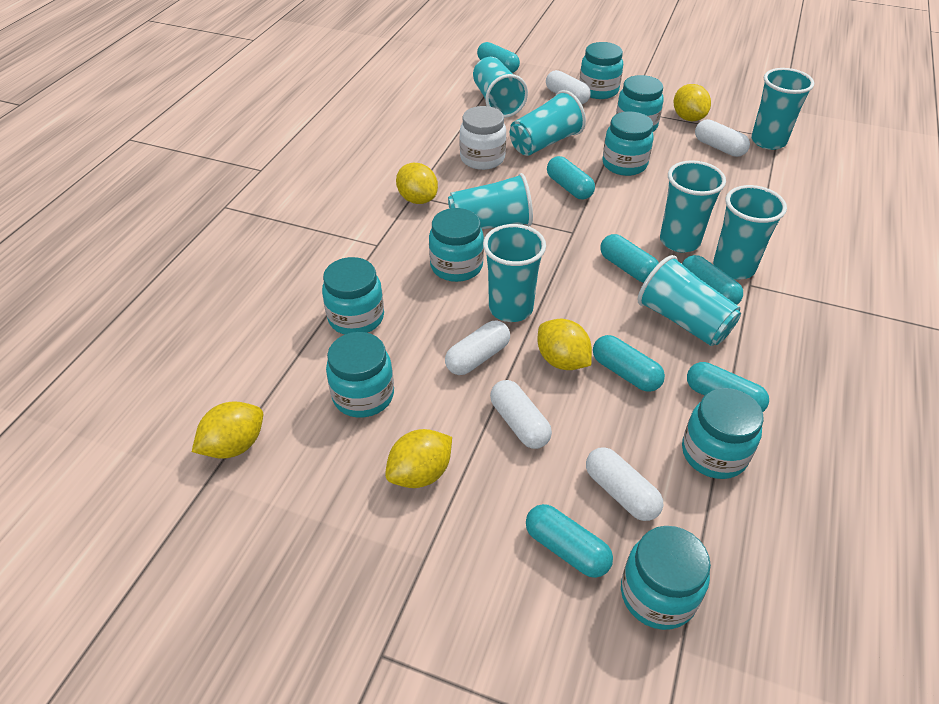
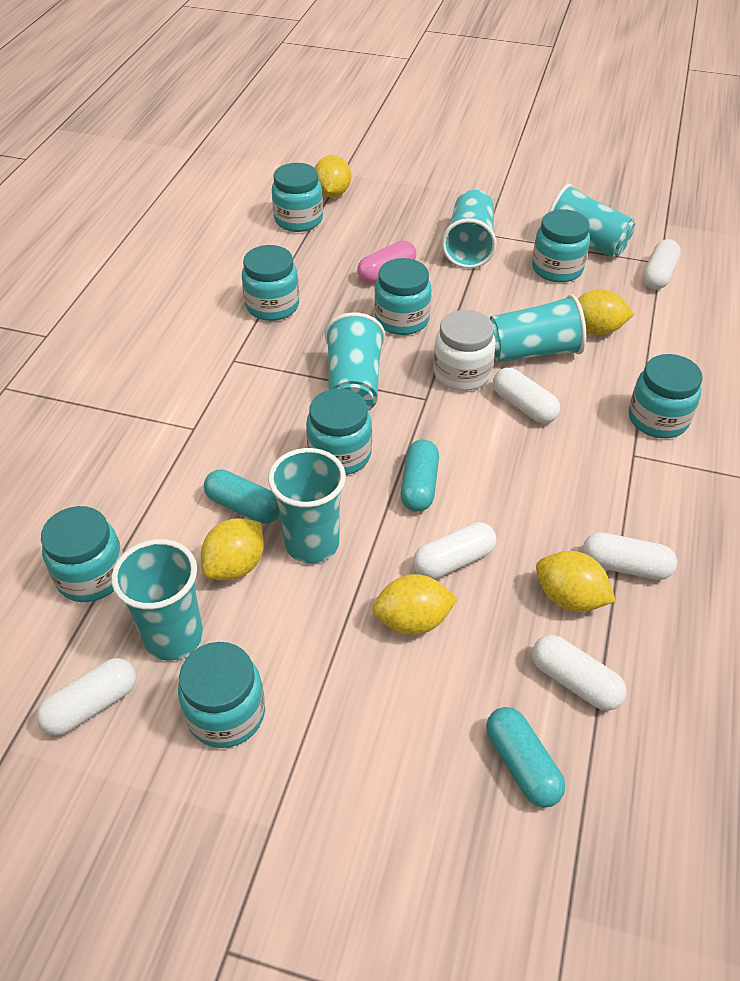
pink capsule: 0 -> 1
turquoise capsule: 7 -> 3
turquoise cup: 8 -> 6
white capsule: 5 -> 6

